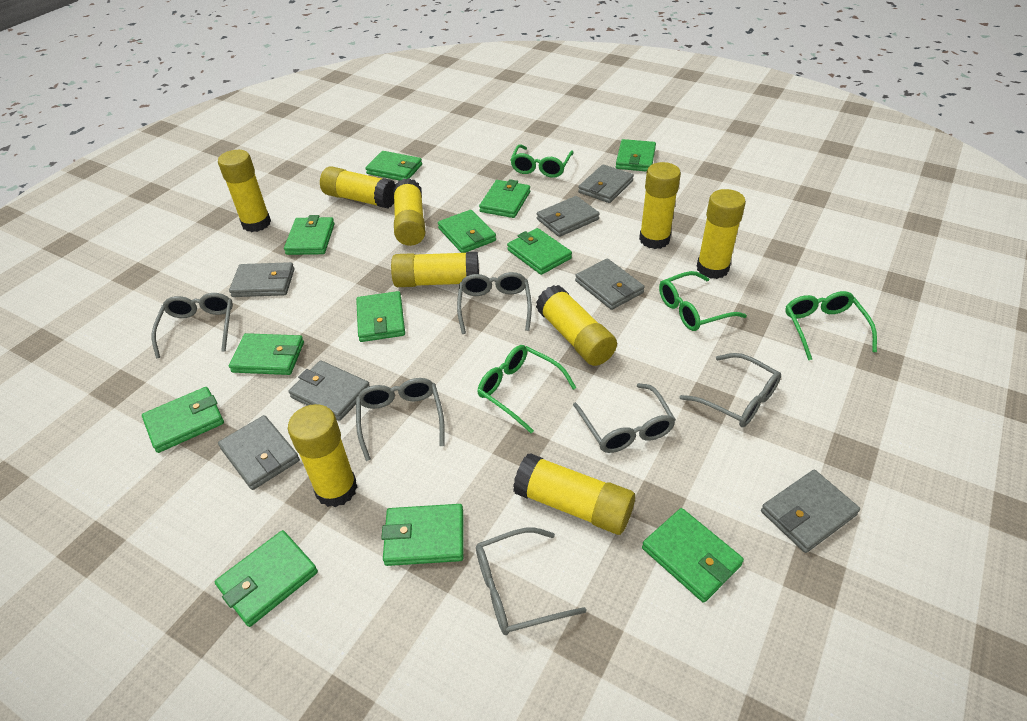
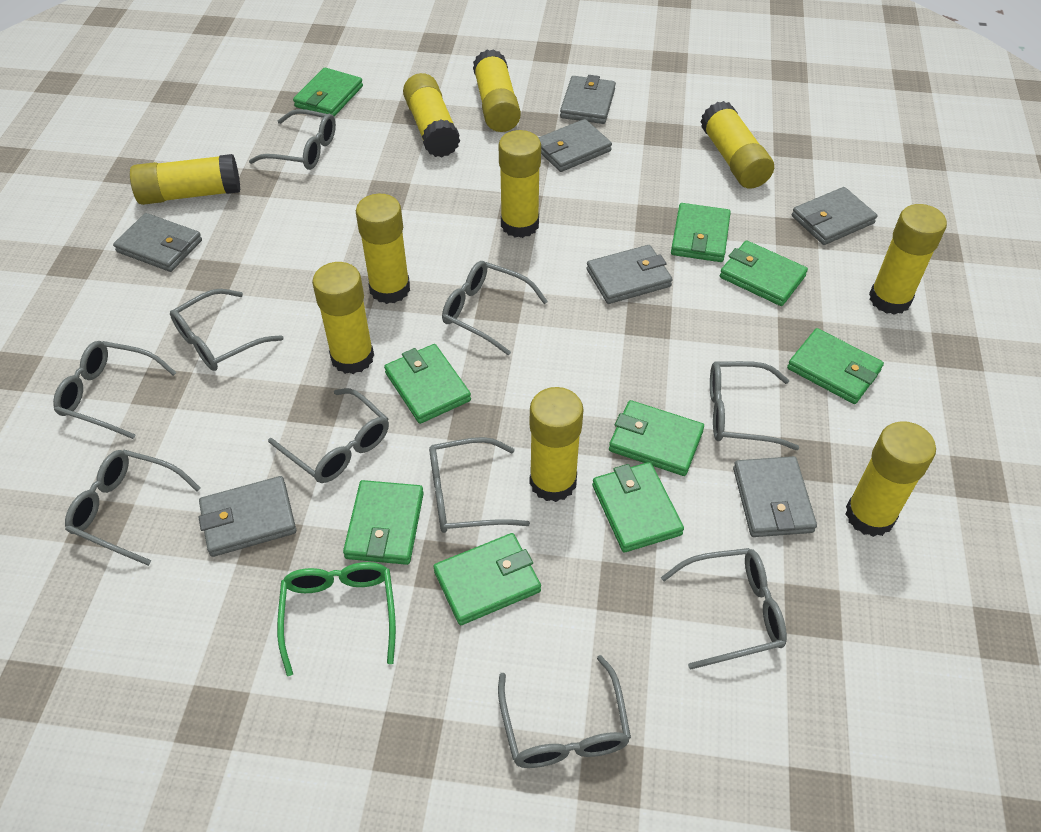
green glasses: 4 -> 1
green wallet: 12 -> 9
grey glasses: 6 -> 10
yellow glue stick: 9 -> 10

